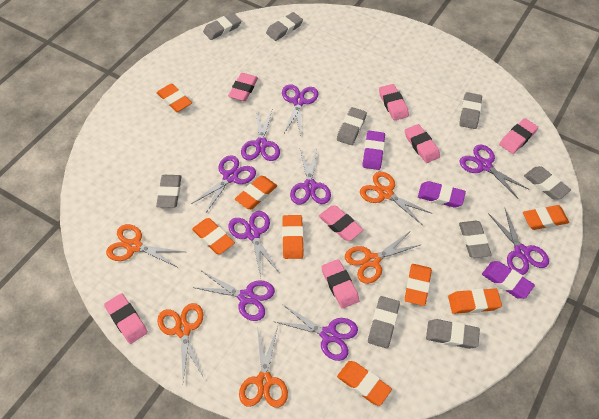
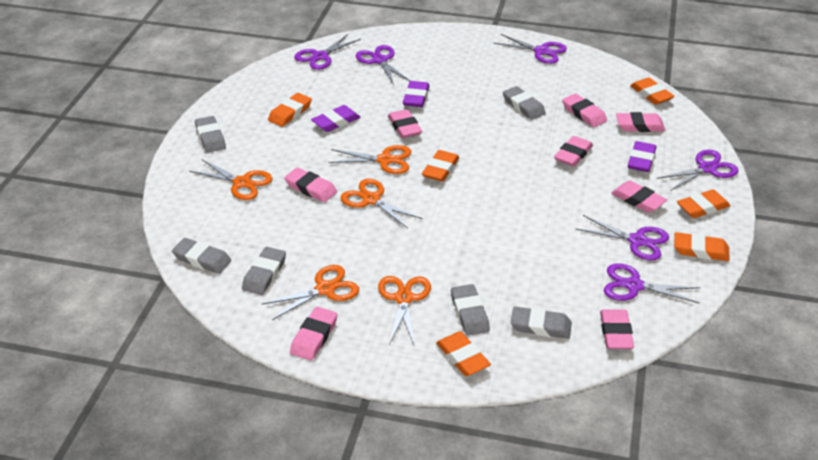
grey eraser: 9 -> 6
orange eraser: 8 -> 6
pink eraser: 7 -> 8
purple scissors: 9 -> 6

